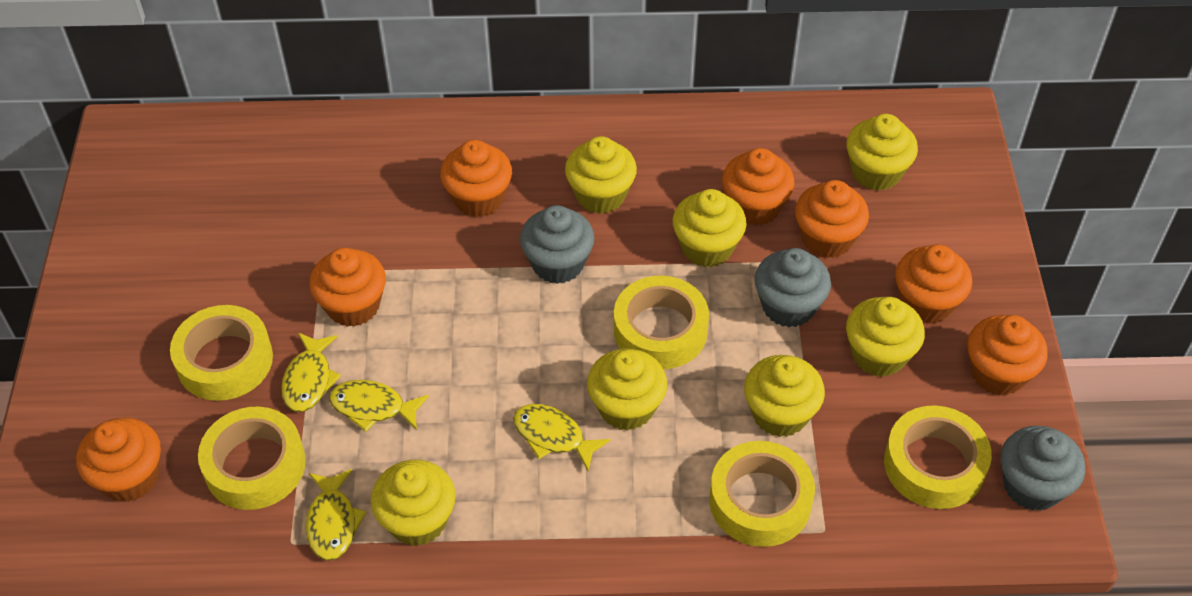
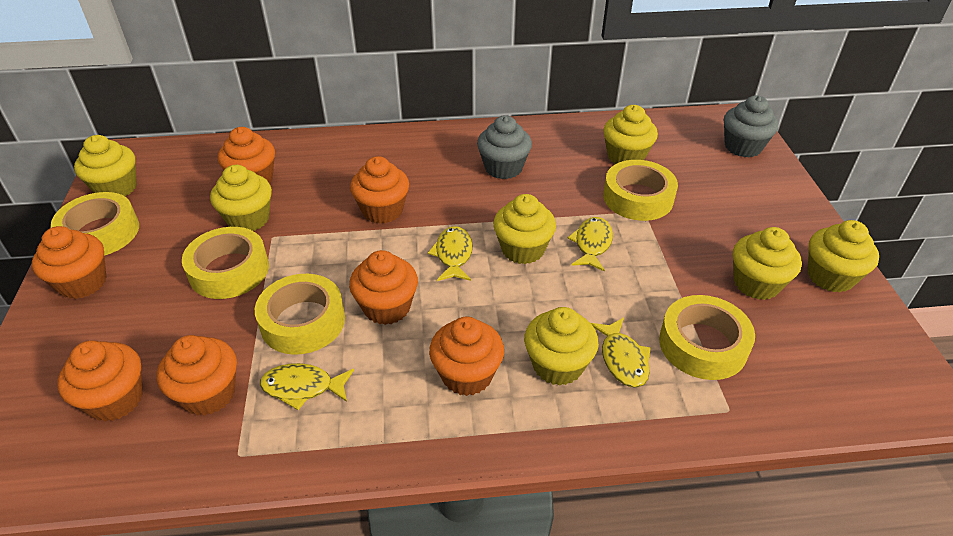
grey cupcake: 3 -> 2

